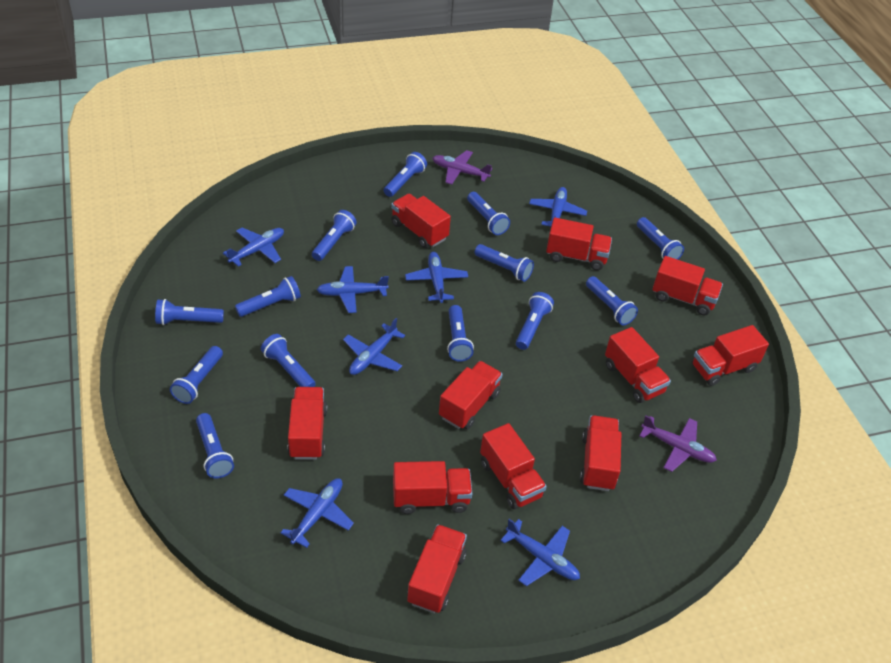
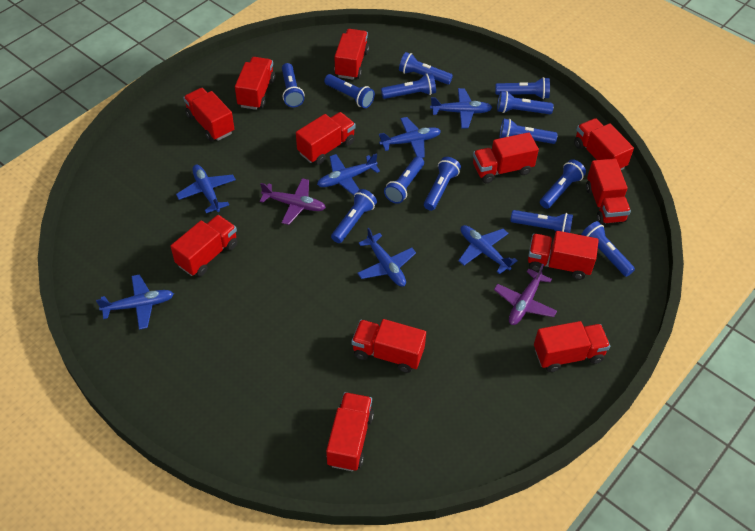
red truck: 11 -> 12

